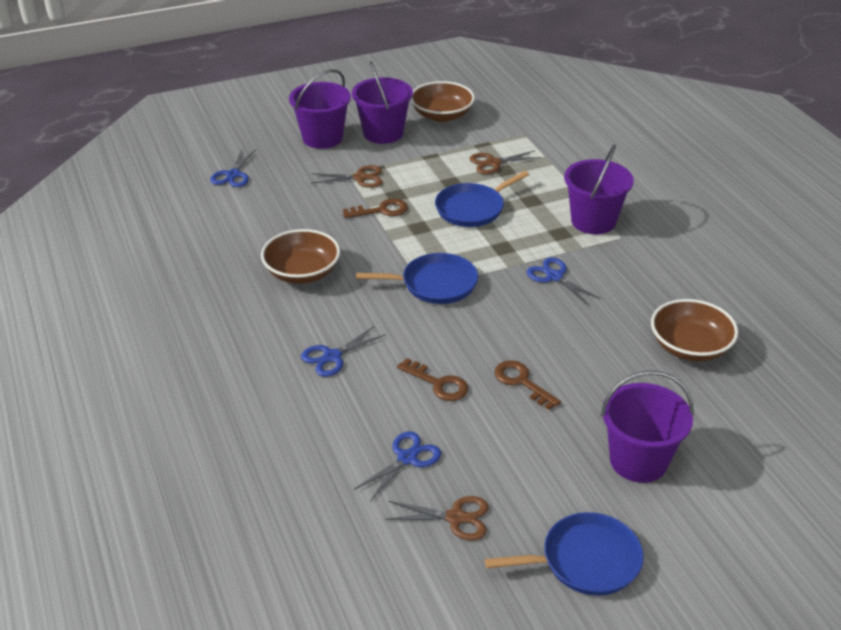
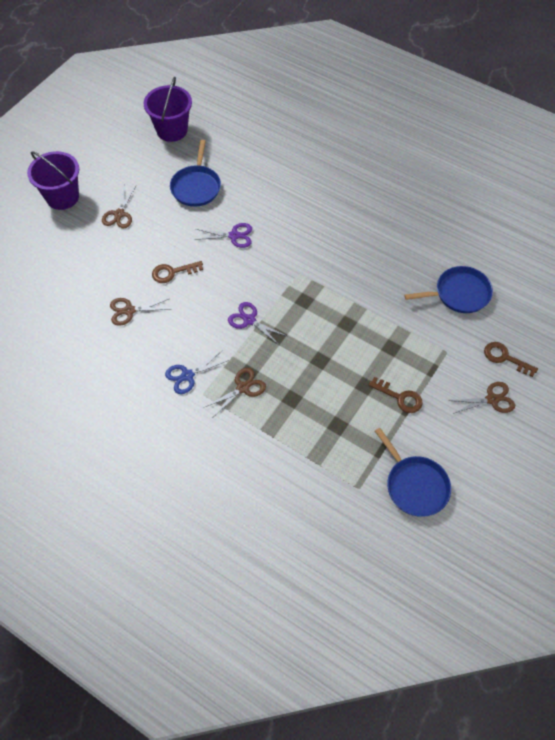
blue scissors: 4 -> 1
brown bowl: 3 -> 0
brown scissors: 3 -> 4
purple bucket: 4 -> 2
purple scissors: 0 -> 2

